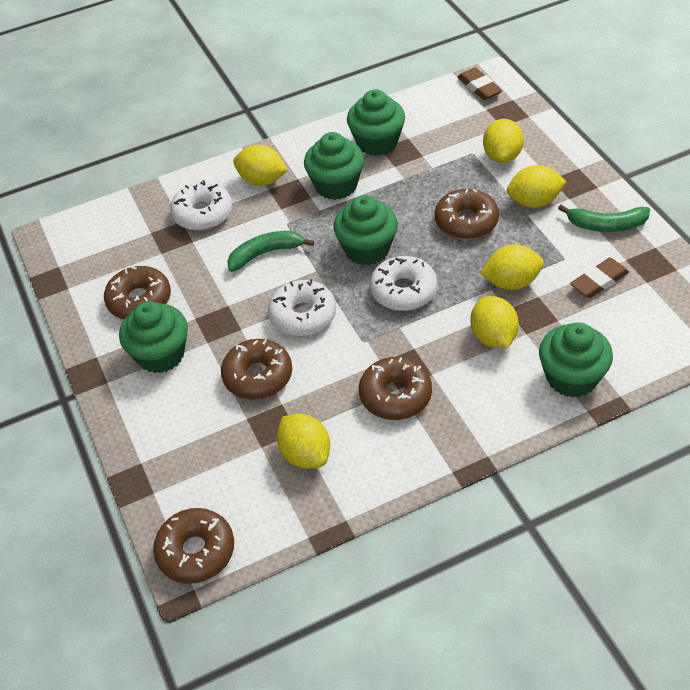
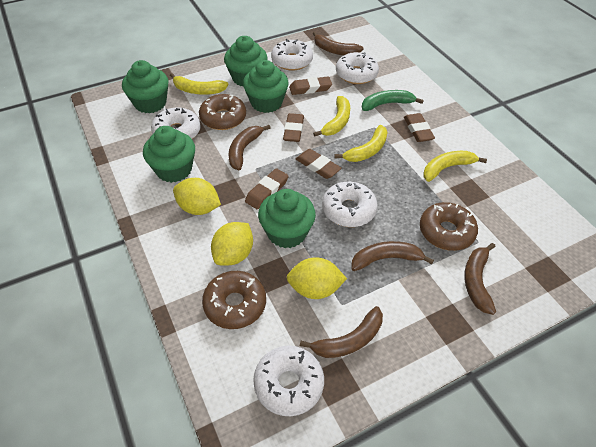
brown banana: 0 -> 5
brown donut: 5 -> 3
brown eraser: 2 -> 5
green banana: 2 -> 1
white donut: 3 -> 5
yellow banana: 0 -> 4
yellow lemon: 6 -> 3

